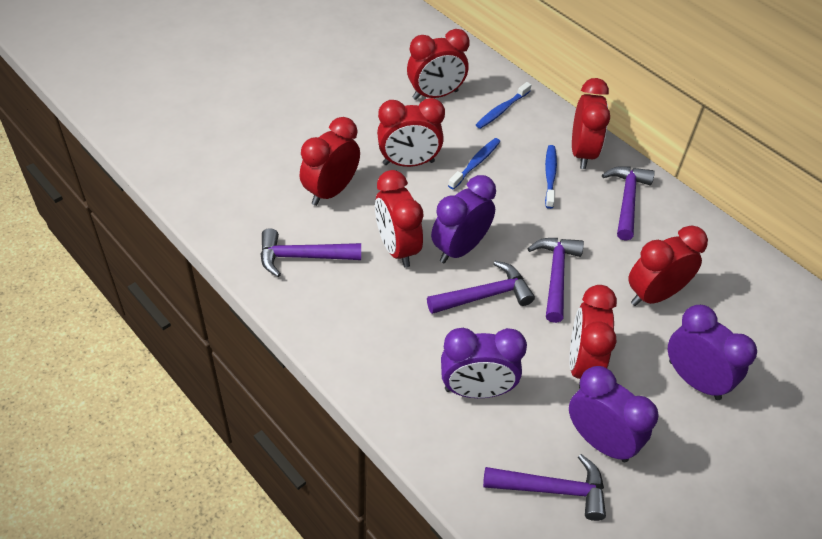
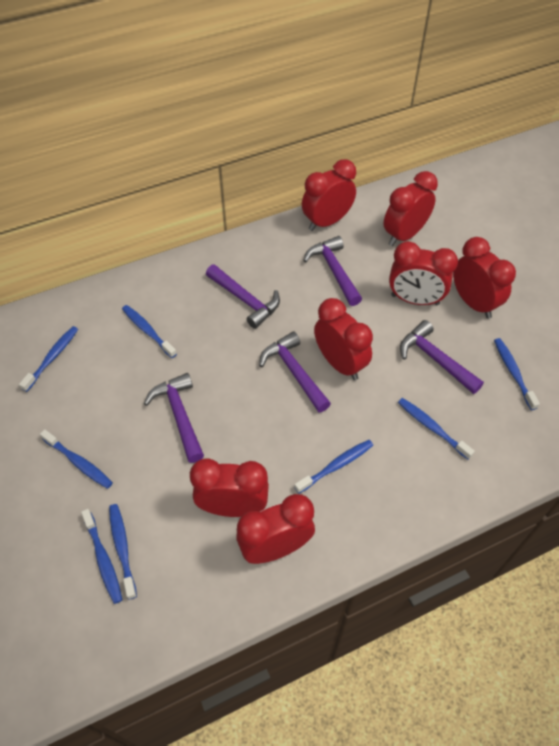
blue toothbrush: 3 -> 8
purple clock: 4 -> 0

